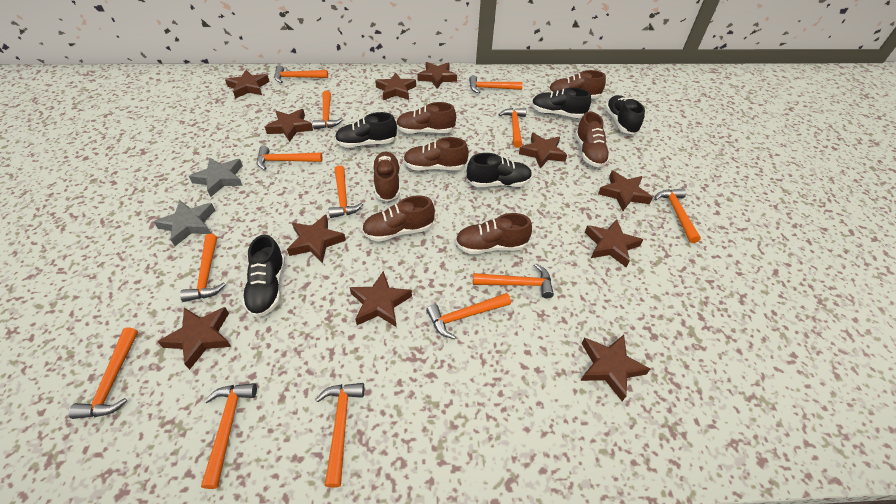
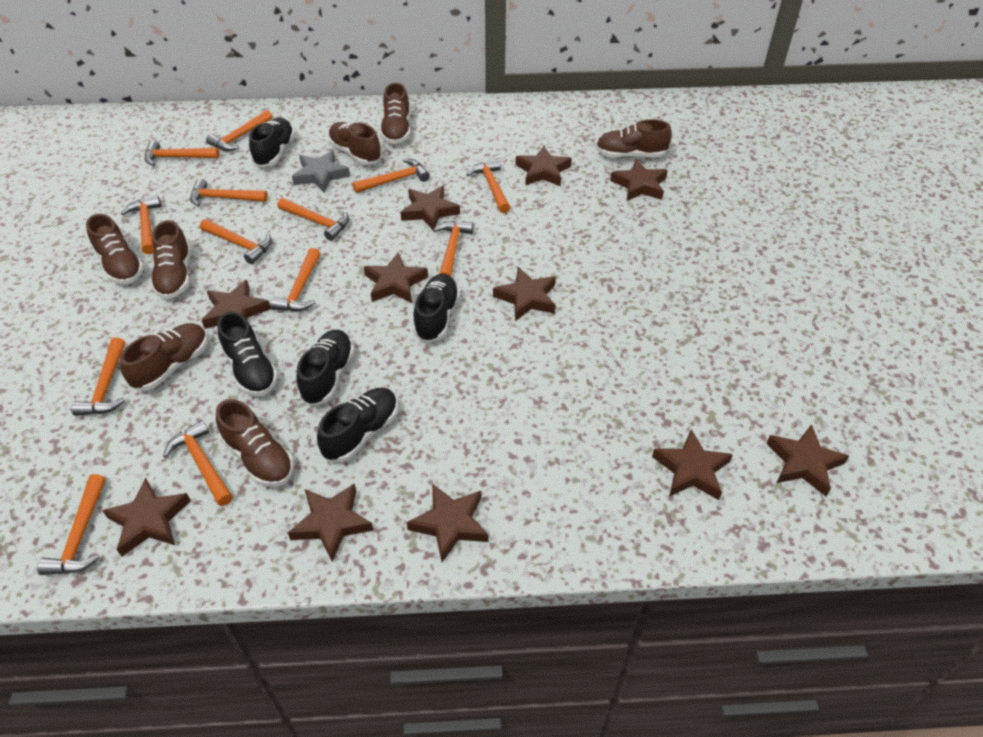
grey star: 2 -> 1

